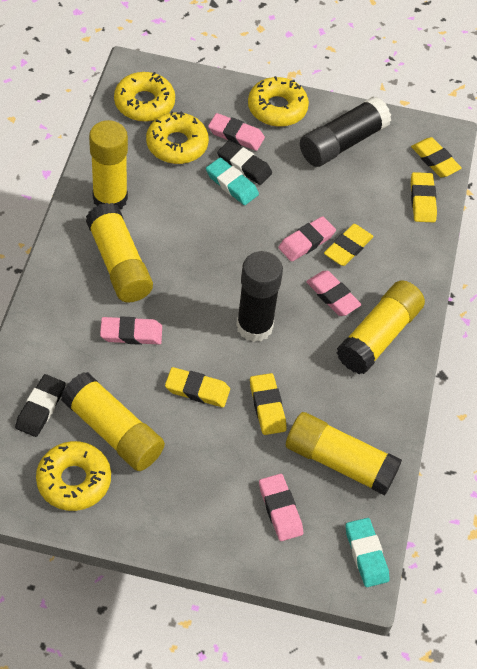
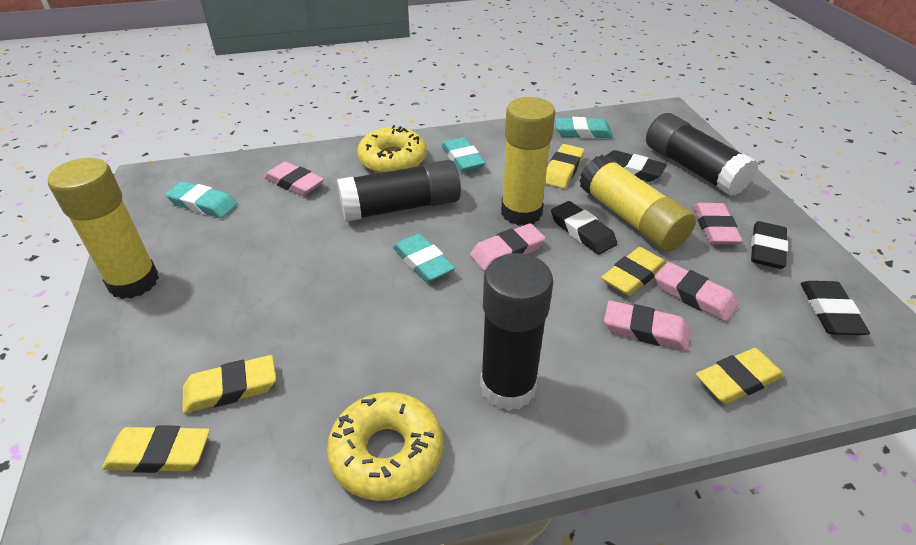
black eraser: 2 -> 4
black glue stick: 2 -> 3
turquoise eraser: 2 -> 4
yellow donut: 4 -> 2
yellow glue stick: 5 -> 3

